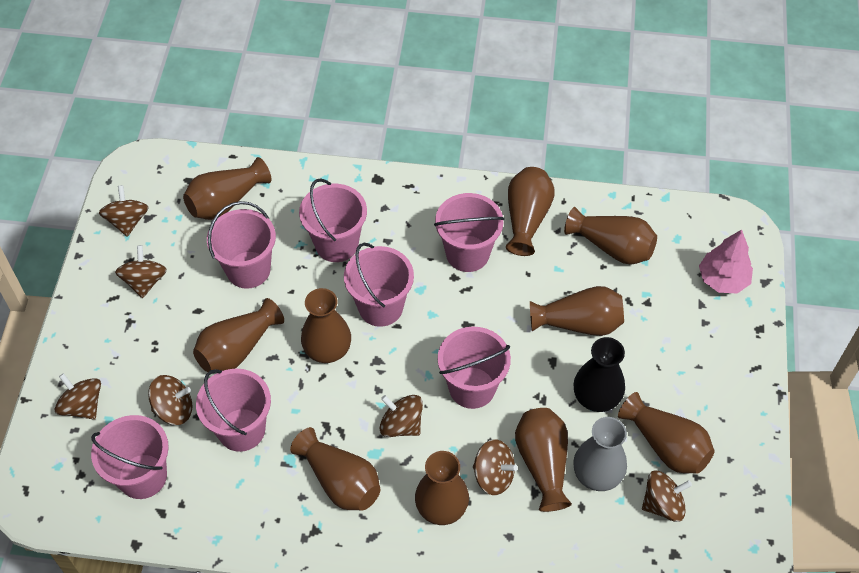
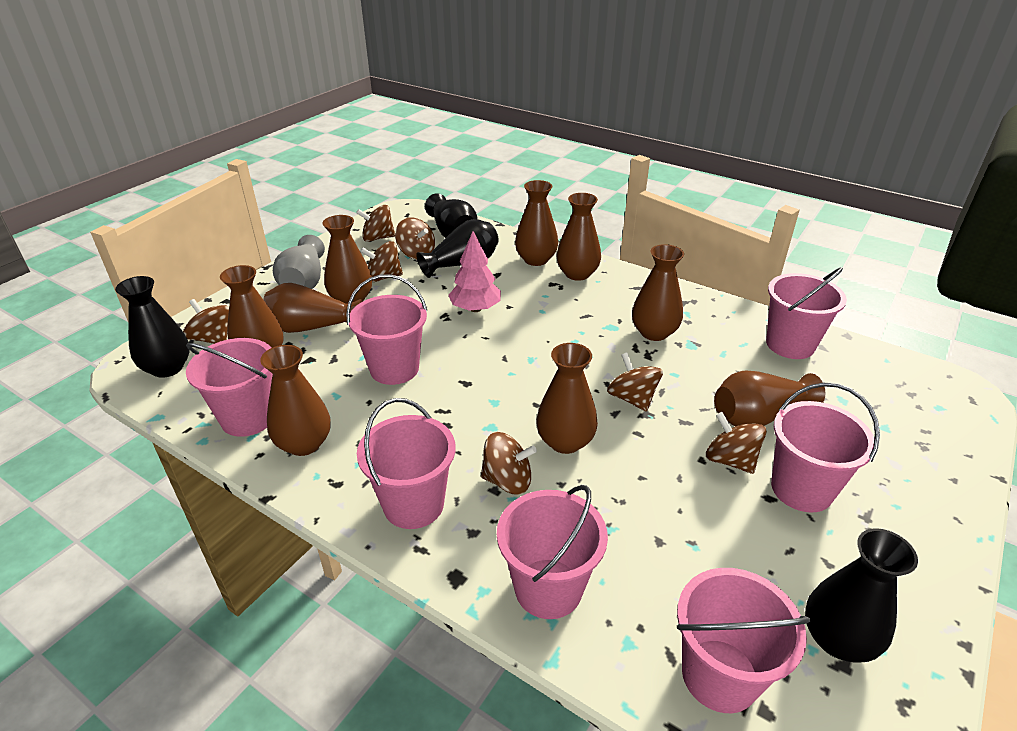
black vase: 1 -> 4
brown vase: 10 -> 9

